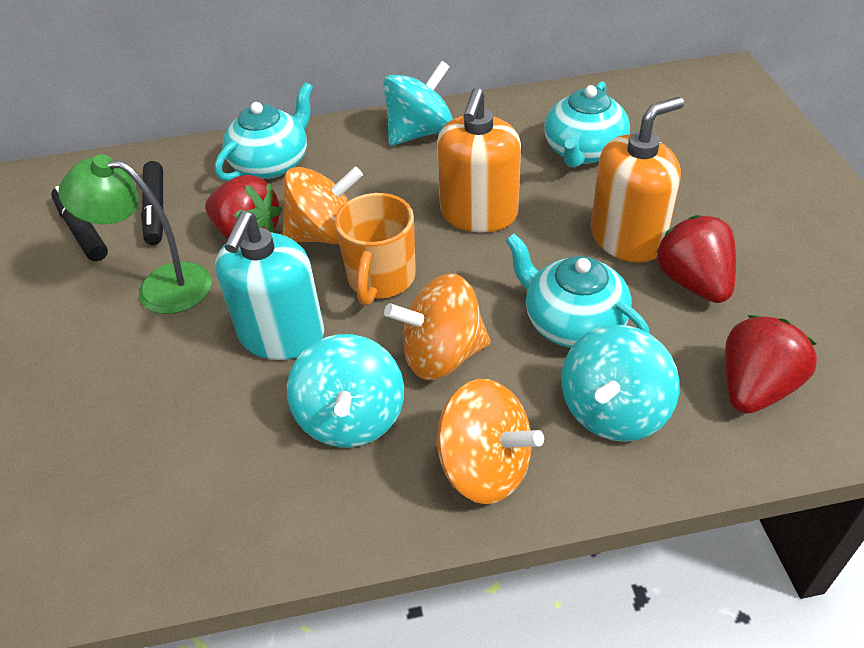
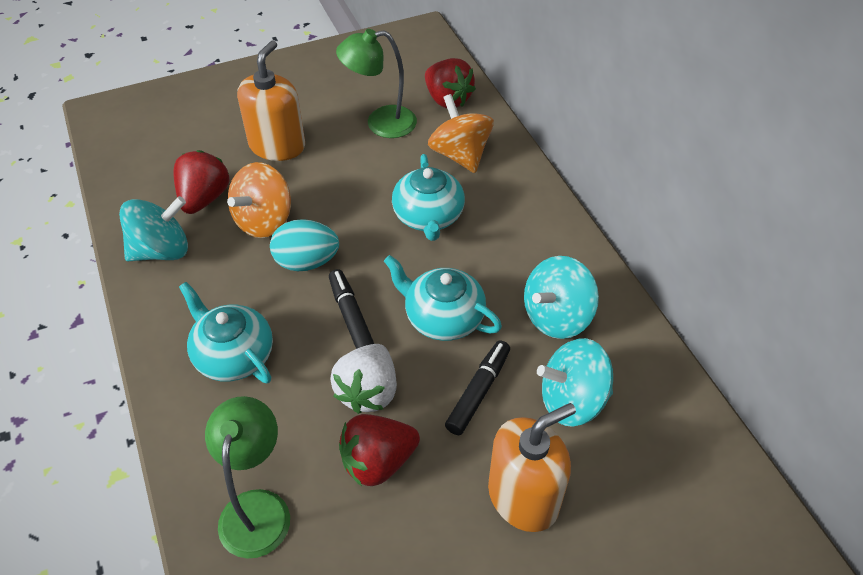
green lamp: 1 -> 2
orange mug: 1 -> 0
orange spinning top: 3 -> 2
turquoise egg: 0 -> 1
turquoise soap dispenser: 1 -> 0
white strawberry: 0 -> 1

